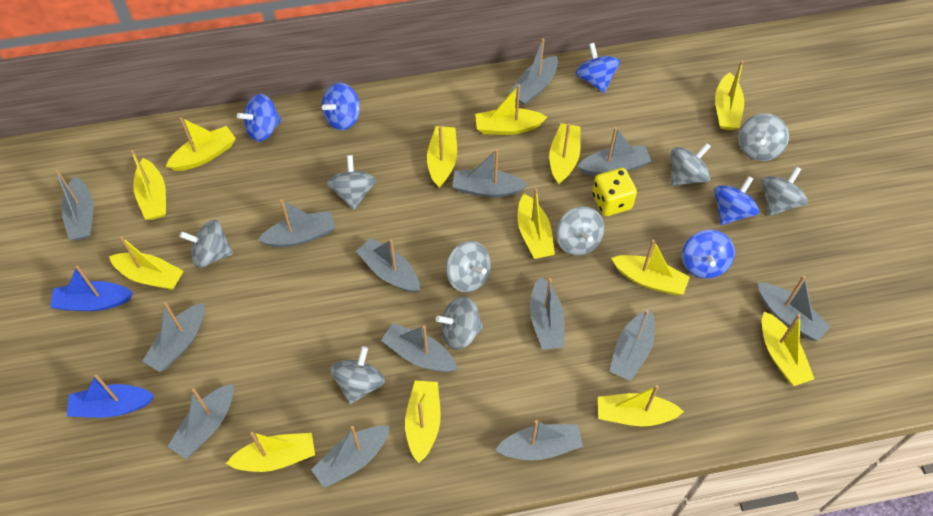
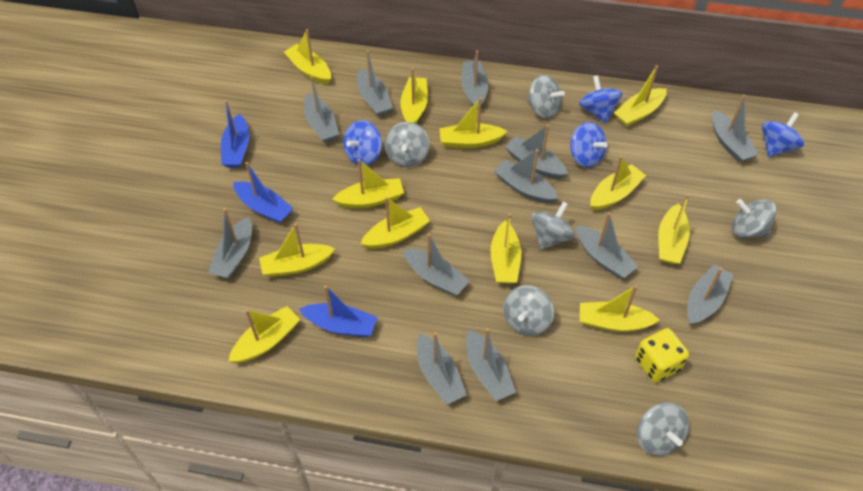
blue boat: 2 -> 3
blue spinning top: 5 -> 4
grey boat: 14 -> 12
grey spinning top: 9 -> 6
yellow boat: 13 -> 12

